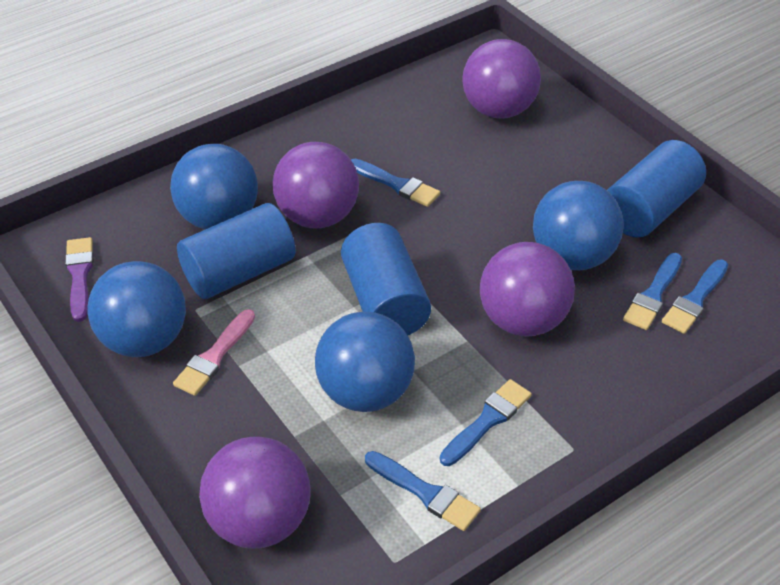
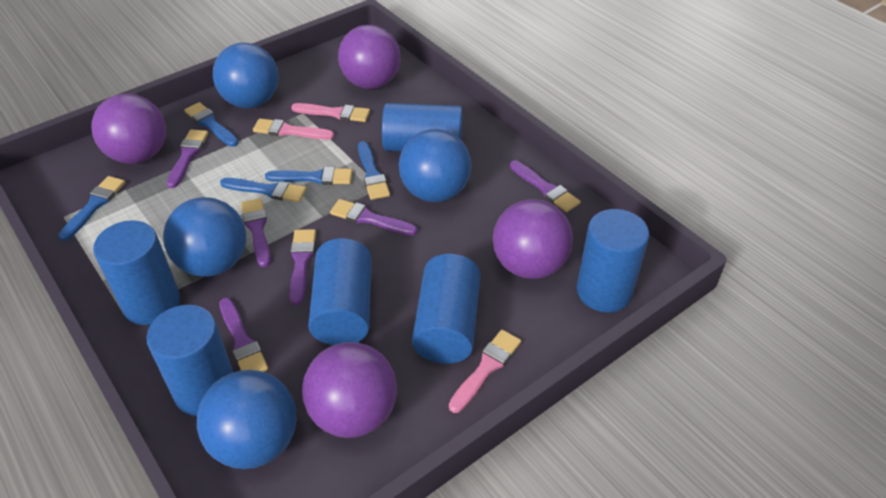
blue cylinder: 3 -> 6
pink brush: 1 -> 3
purple brush: 1 -> 6

